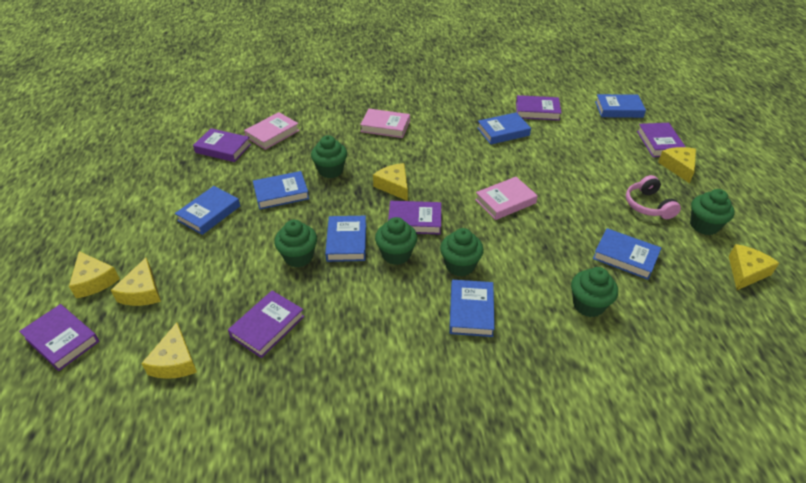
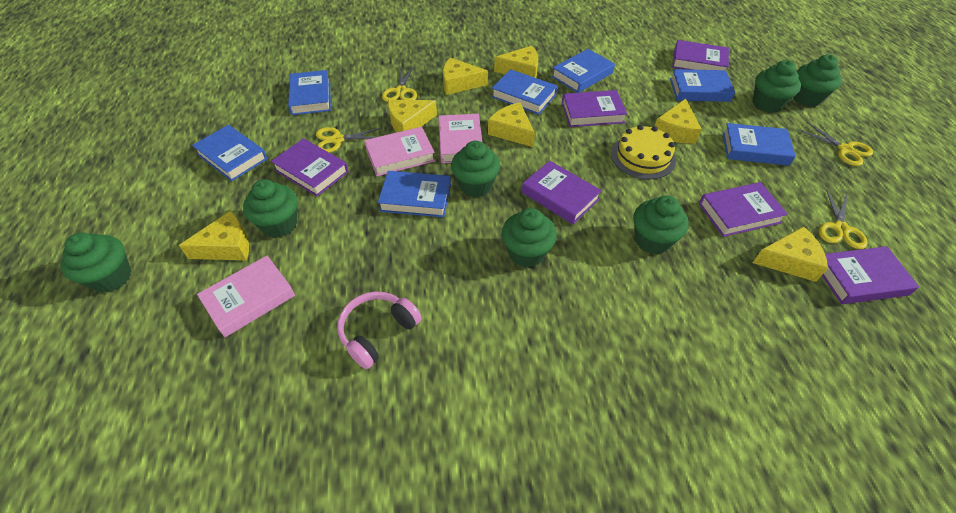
green cupcake: 6 -> 7
yellow cake: 0 -> 1
yellow cheese: 6 -> 7
yellow scissors: 0 -> 4

